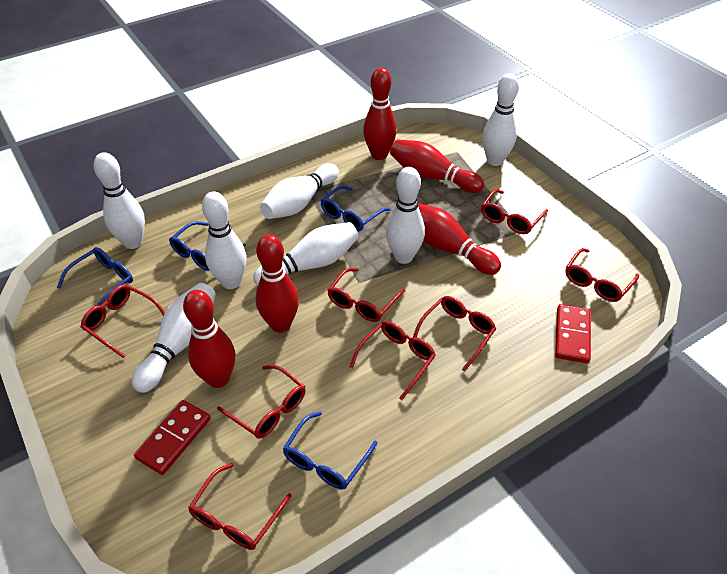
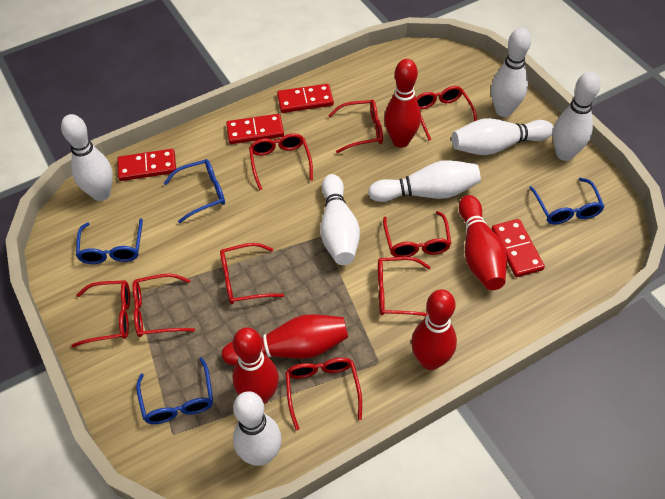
red domino: 2 -> 4
red glasses: 8 -> 9

